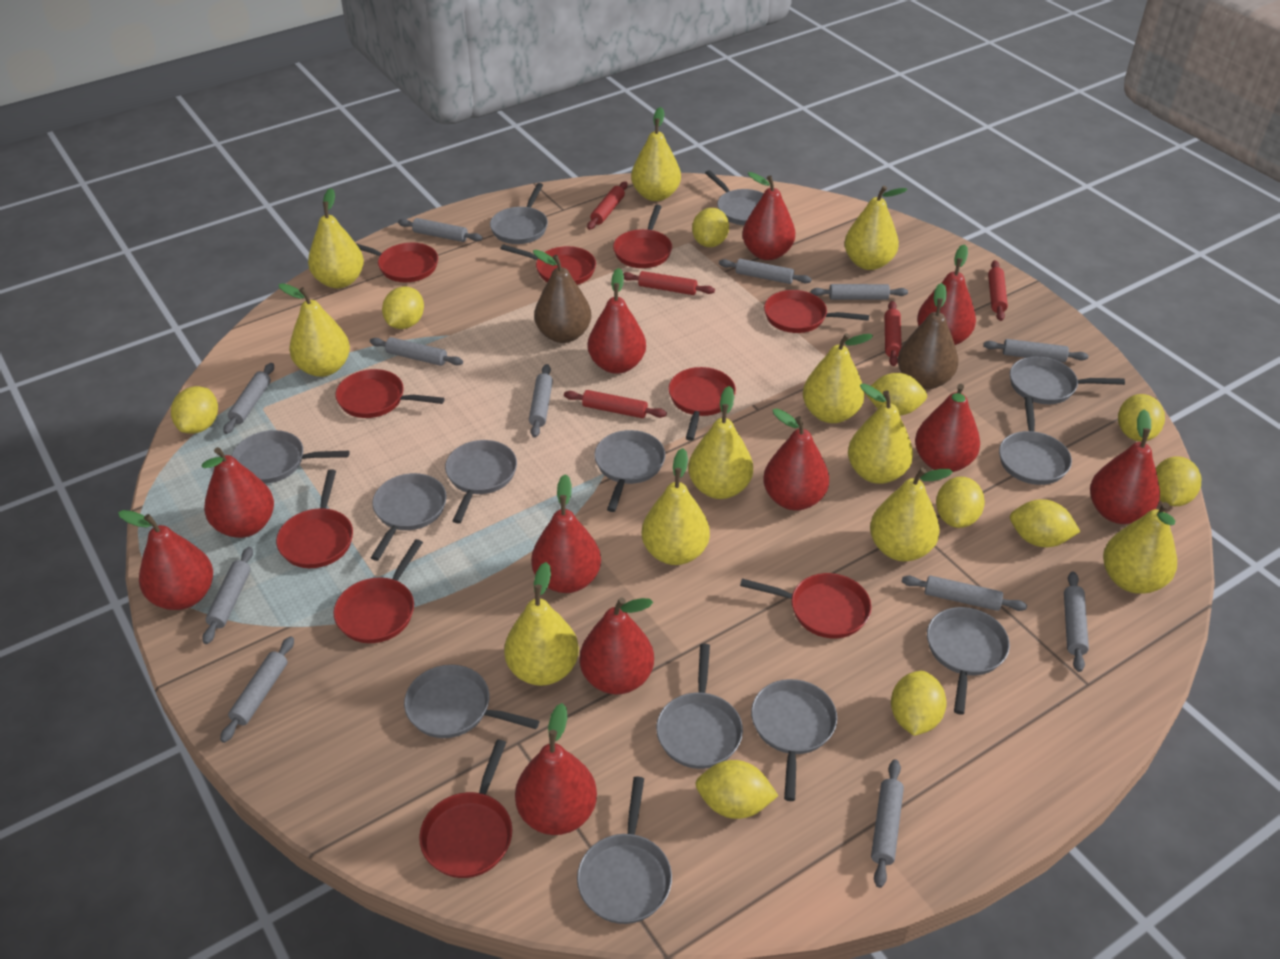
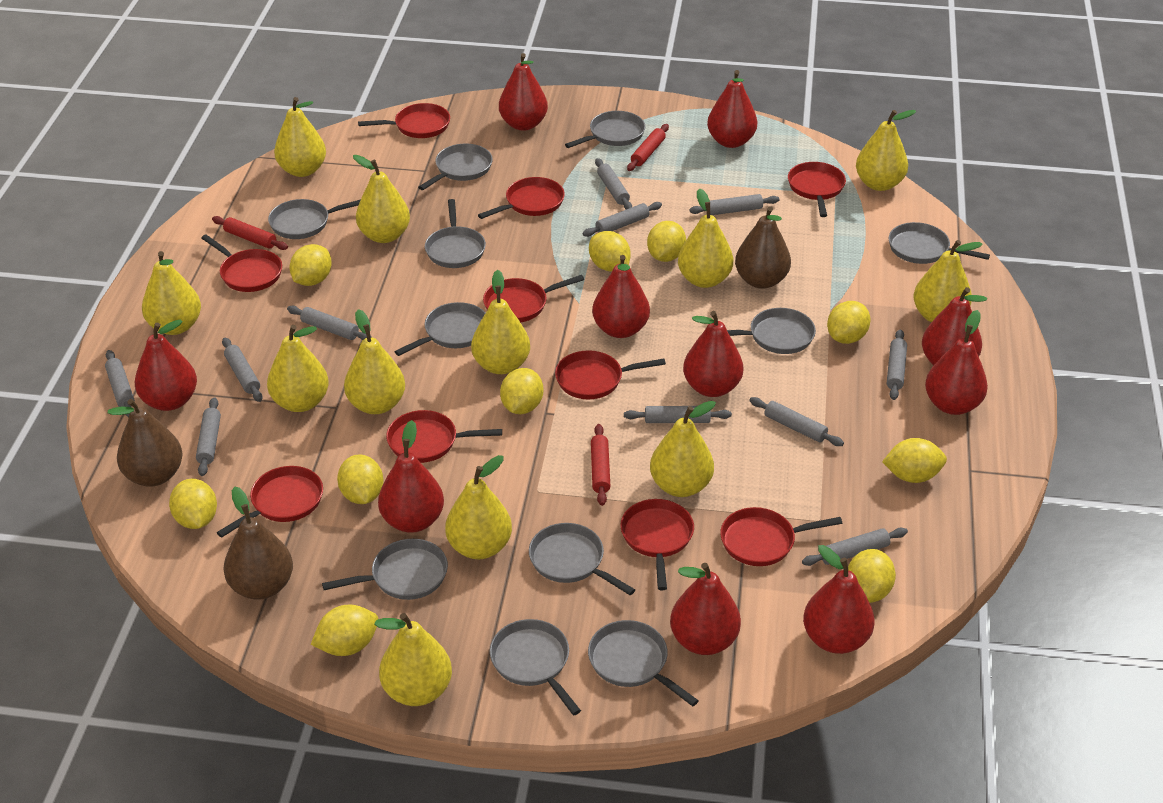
brown pear: 2 -> 3
grey pan: 13 -> 11
grey rolling pin: 12 -> 11
red pear: 11 -> 10
red rolling pin: 5 -> 3
yellow pear: 11 -> 12

